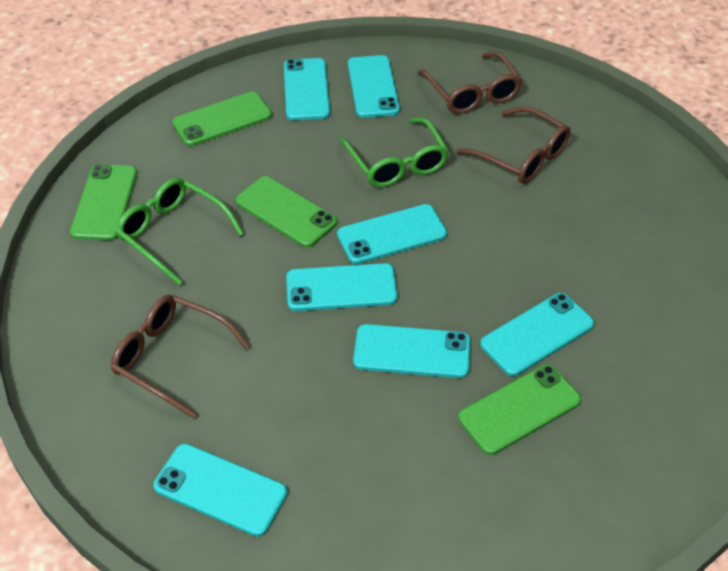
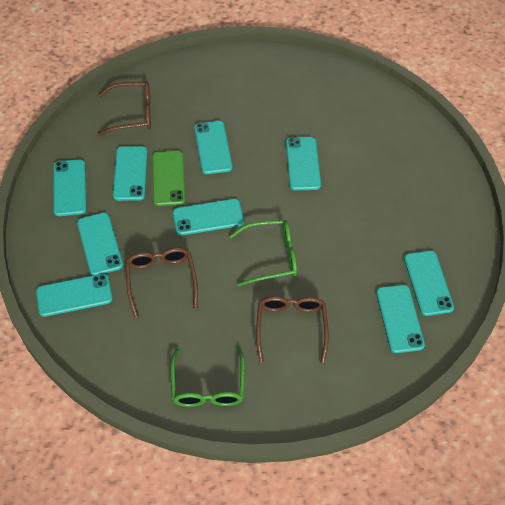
green phone: 4 -> 1
turquoise phone: 7 -> 9

